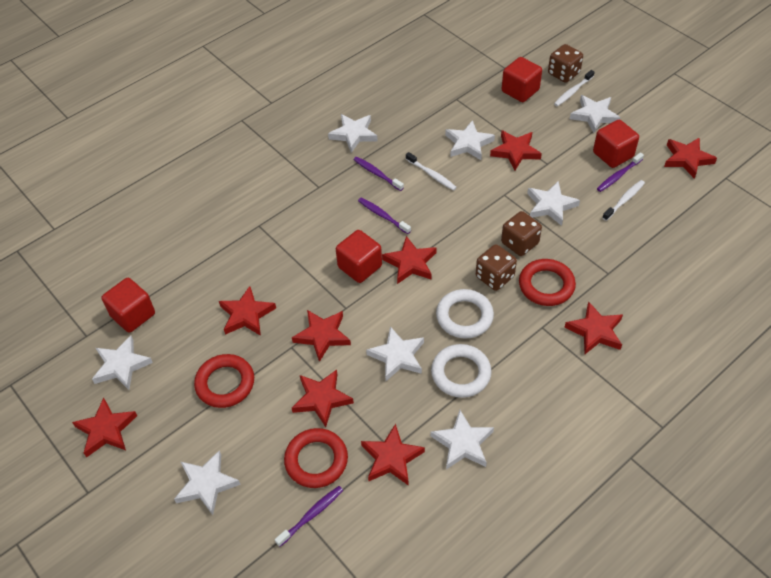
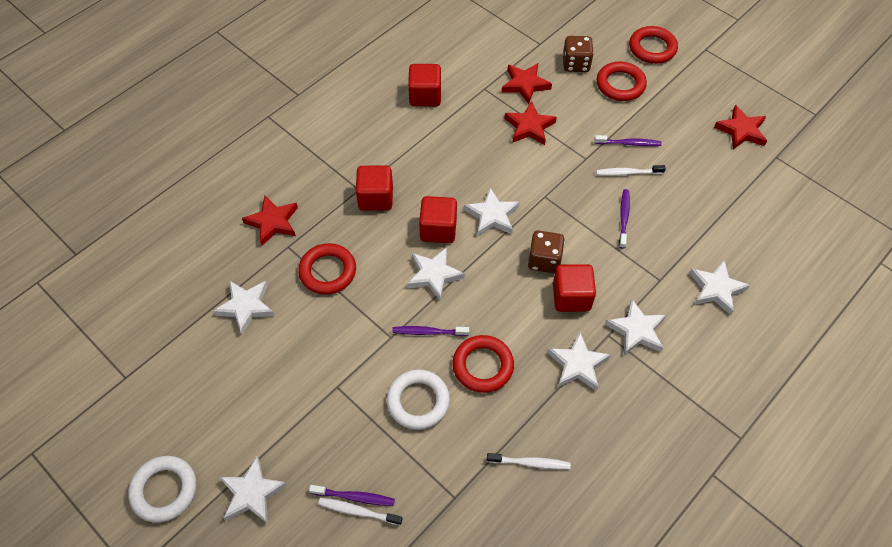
brown dice: 3 -> 2
red ring: 3 -> 4
red star: 9 -> 4
white star: 8 -> 7

